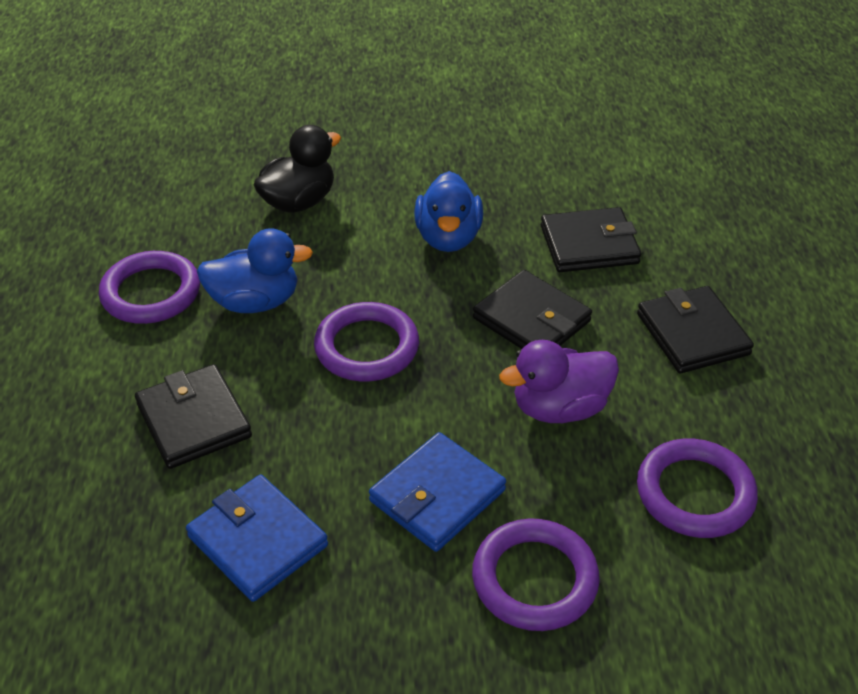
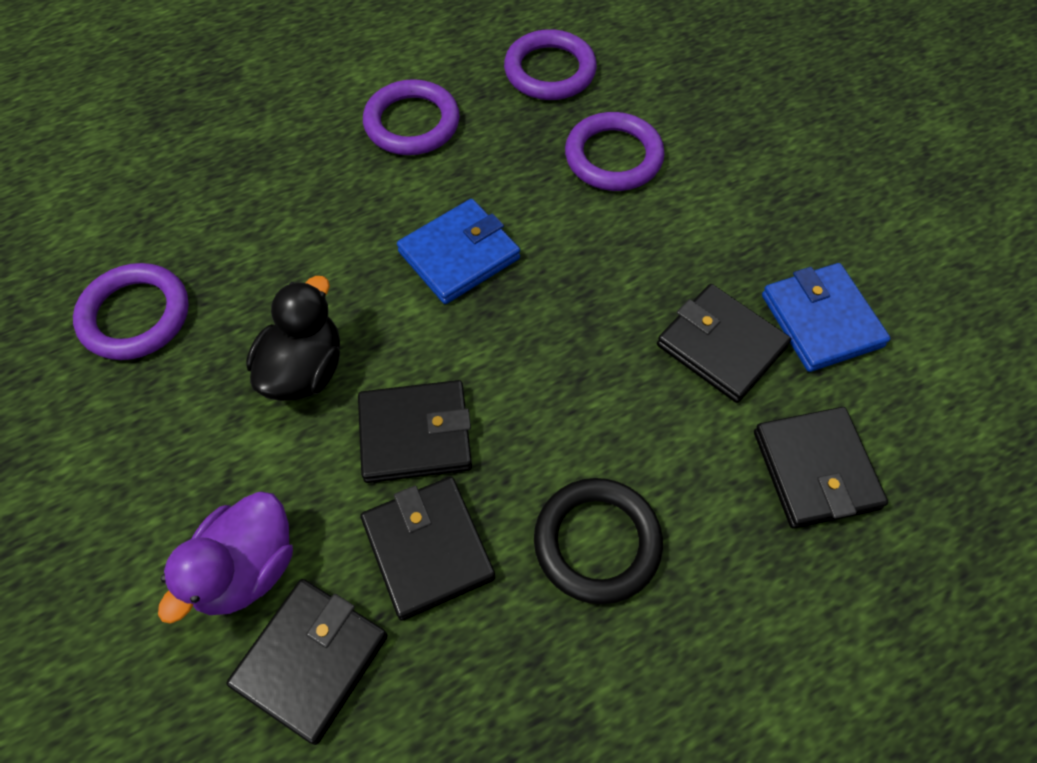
black ring: 0 -> 1
black wallet: 4 -> 5
blue duck: 2 -> 0

